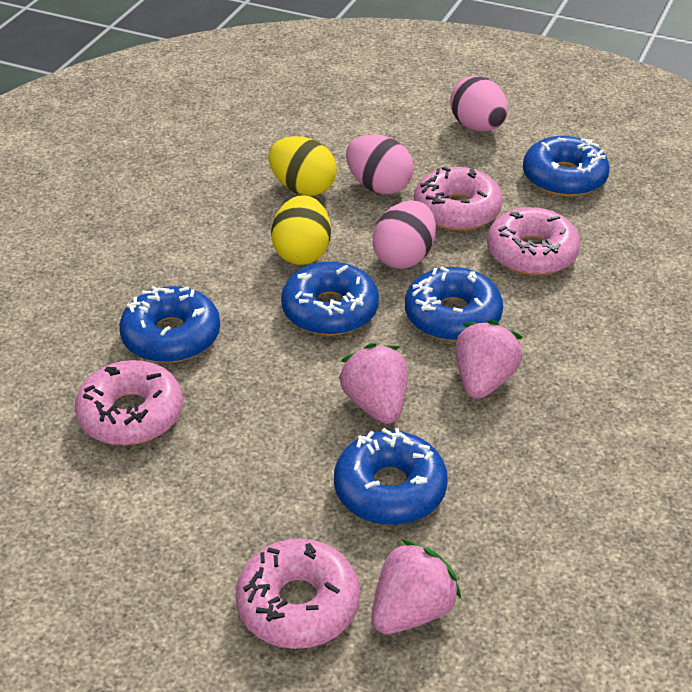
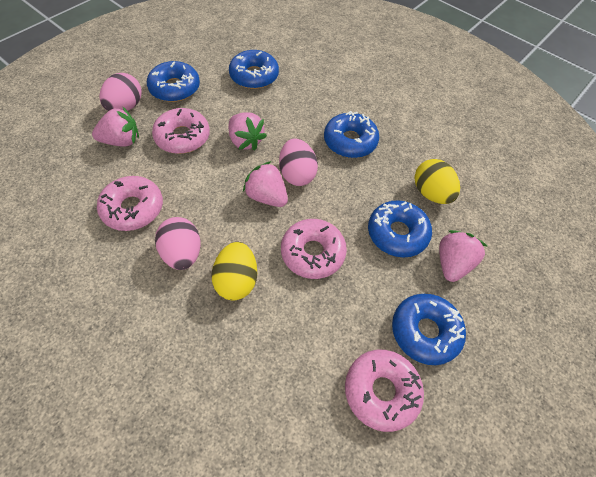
pink strawberry: 3 -> 4

